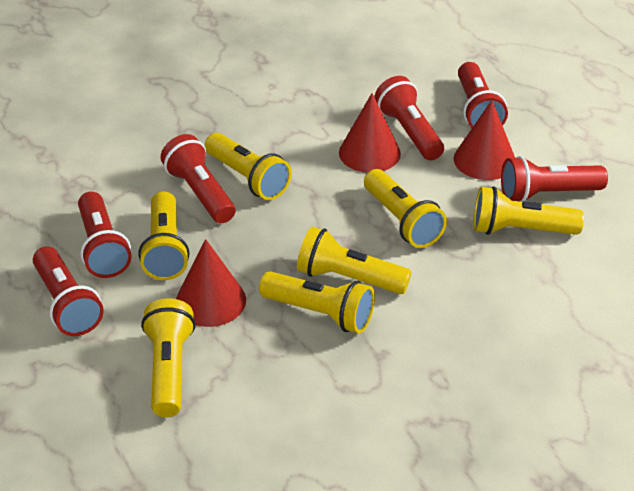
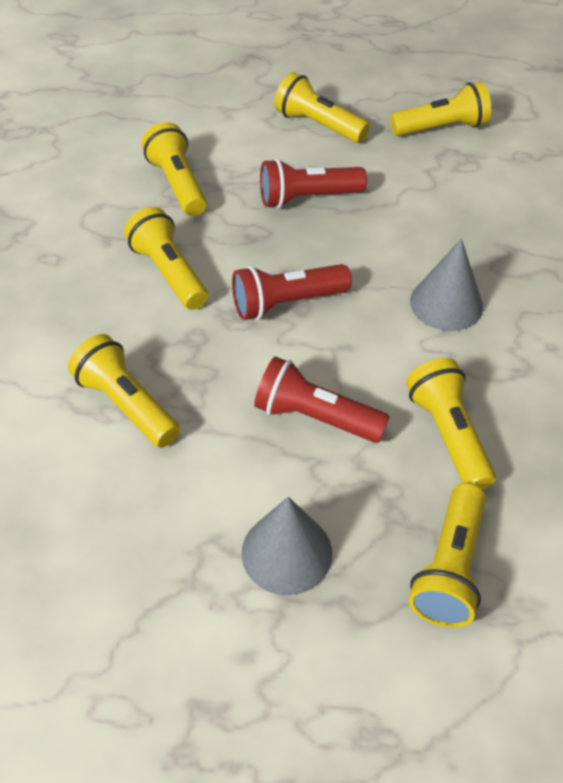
grey cone: 0 -> 2
red cone: 3 -> 0
red flashlight: 6 -> 3

